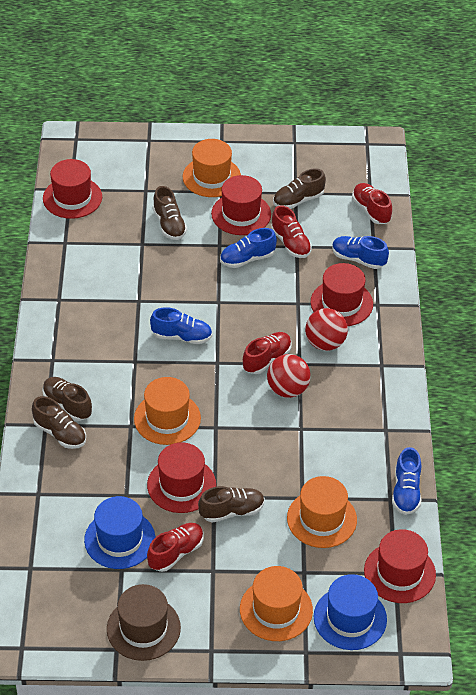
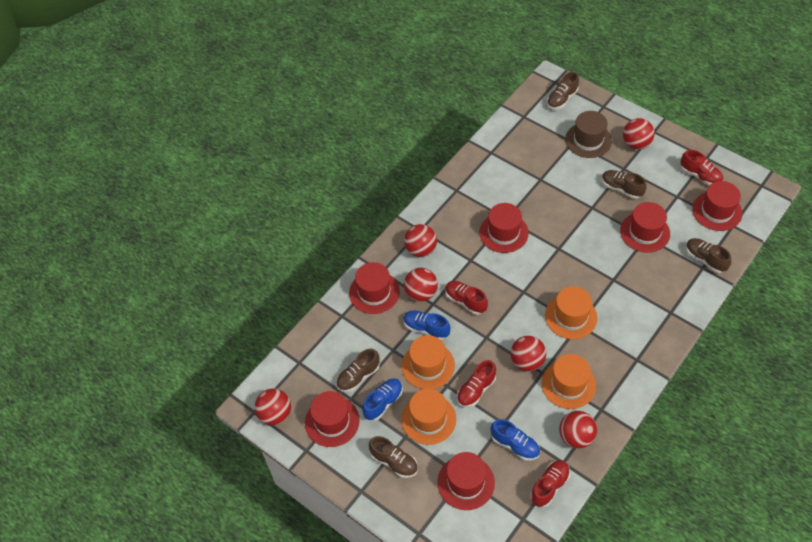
blue hat: 2 -> 0
blue shoe: 4 -> 3
red ball: 2 -> 6
red hat: 5 -> 6

